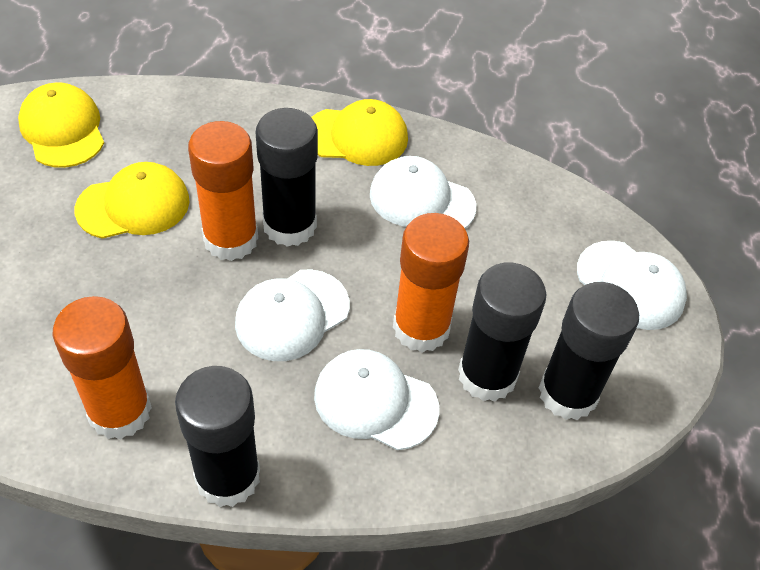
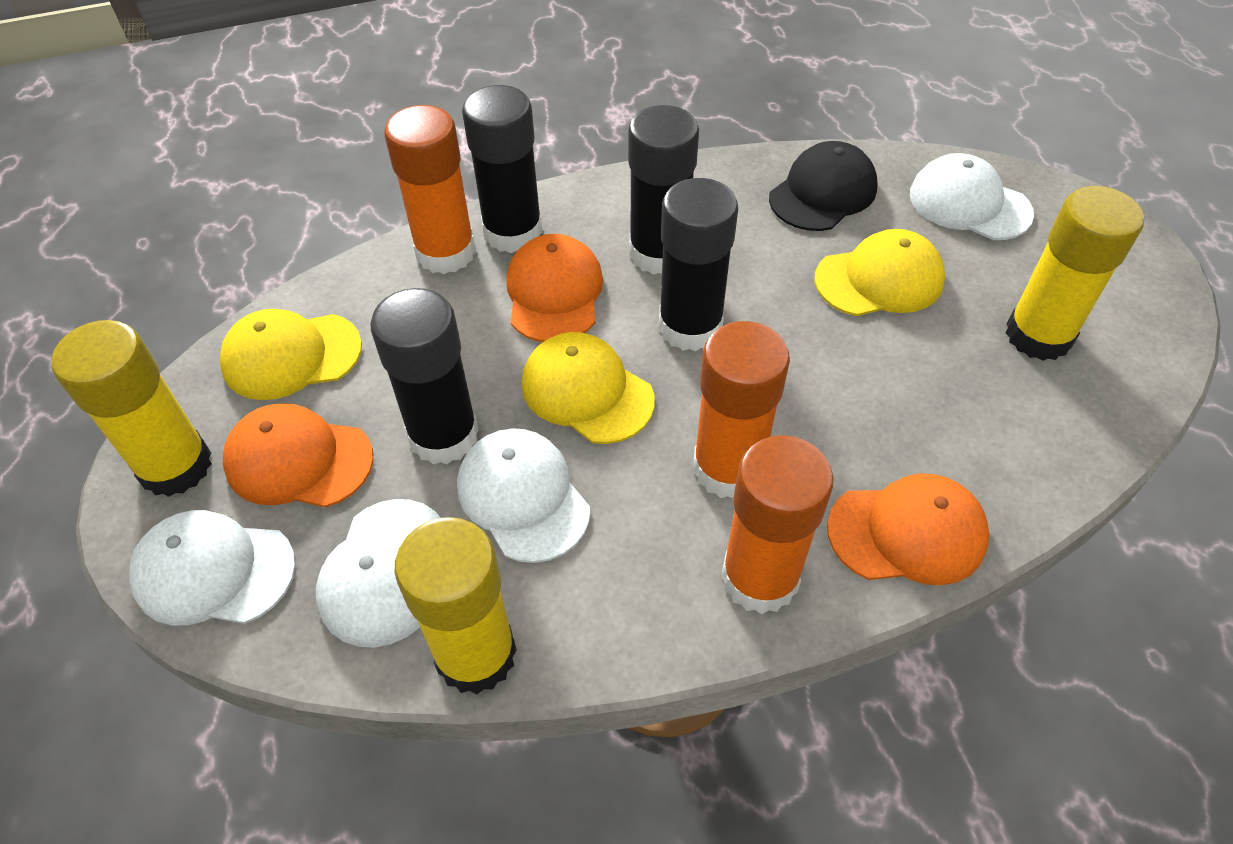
black cap: 0 -> 1
orange cap: 0 -> 3
yellow glue stick: 0 -> 3

